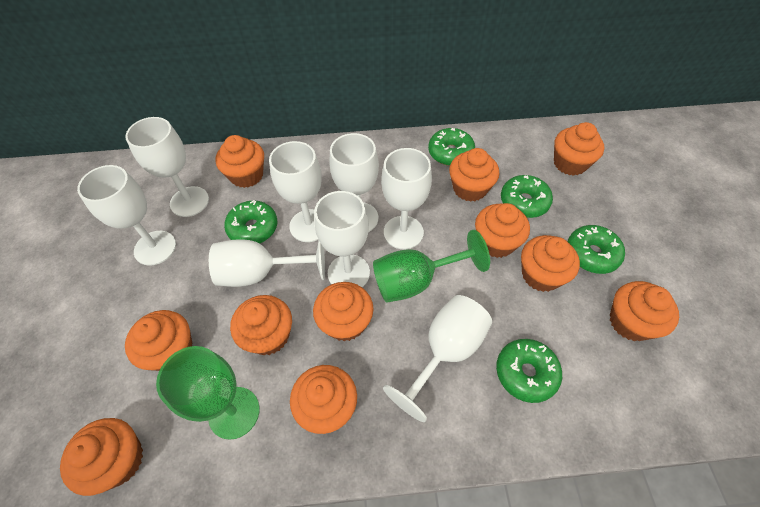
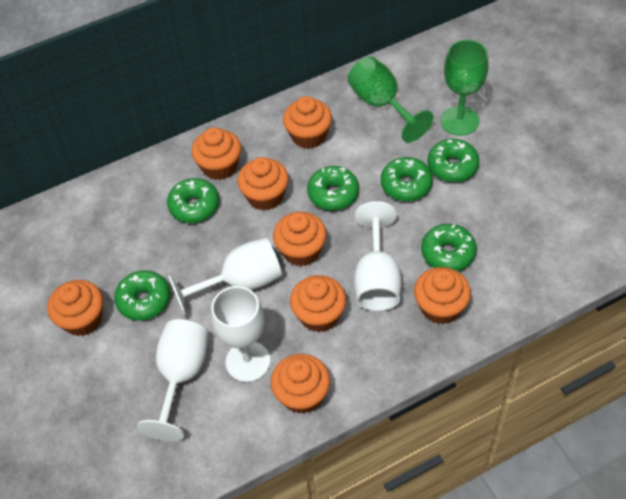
green donut: 5 -> 6
orange cupcake: 11 -> 8
white goblet: 8 -> 4

